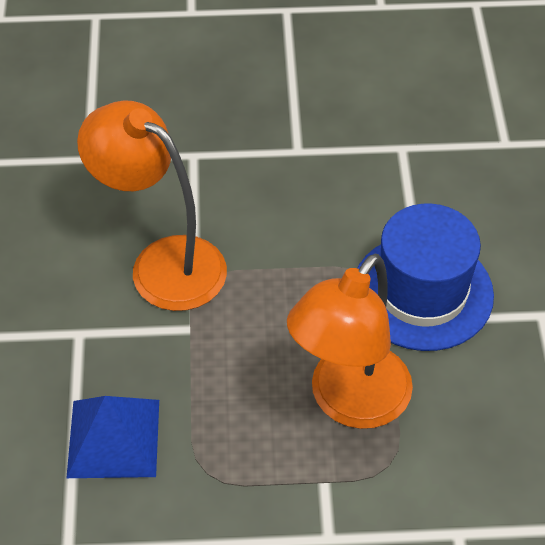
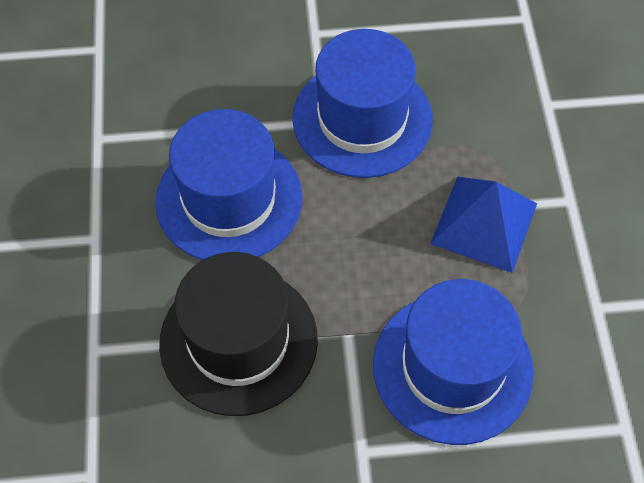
black hat: 0 -> 1
blue hat: 1 -> 3
orange lamp: 2 -> 0

